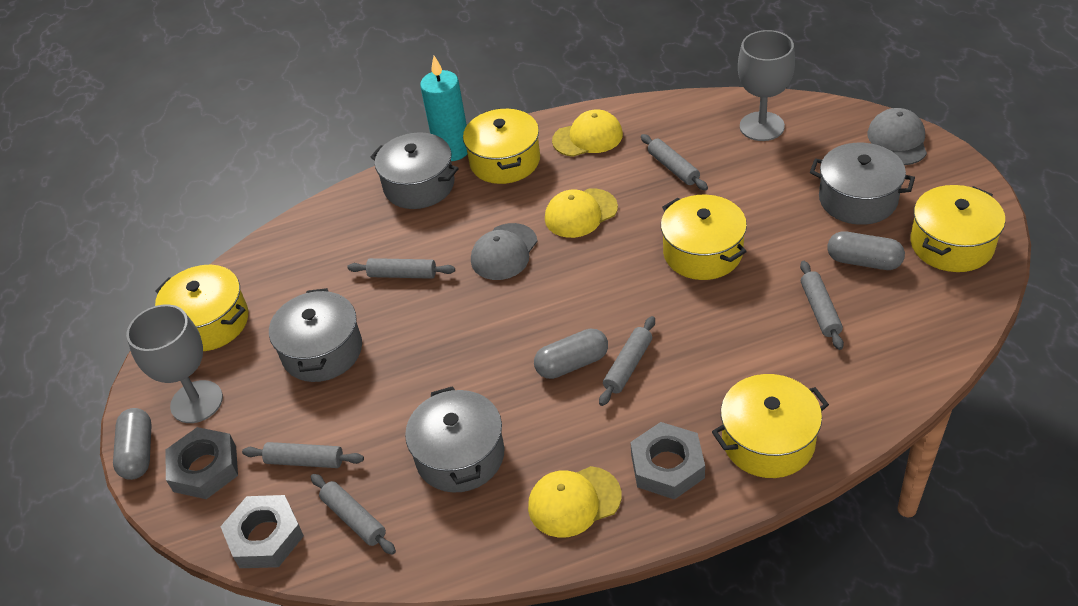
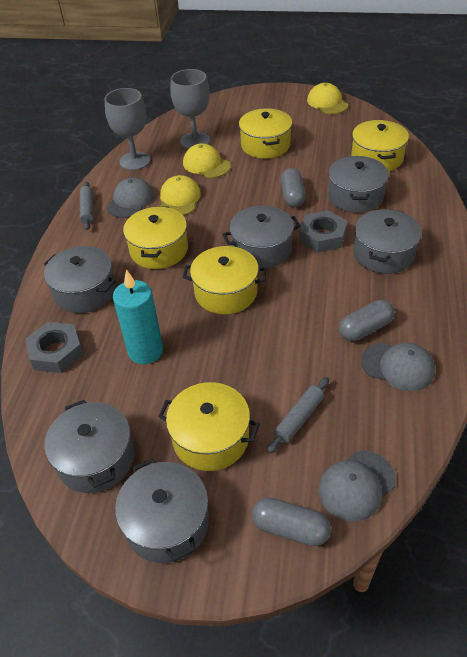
grey cap: 2 -> 3
grey nut: 3 -> 2
grey pot: 4 -> 6
grey rolling pin: 6 -> 2

